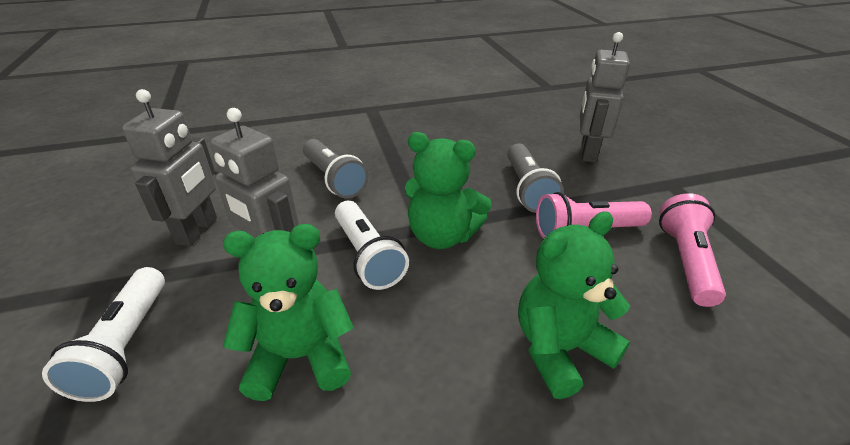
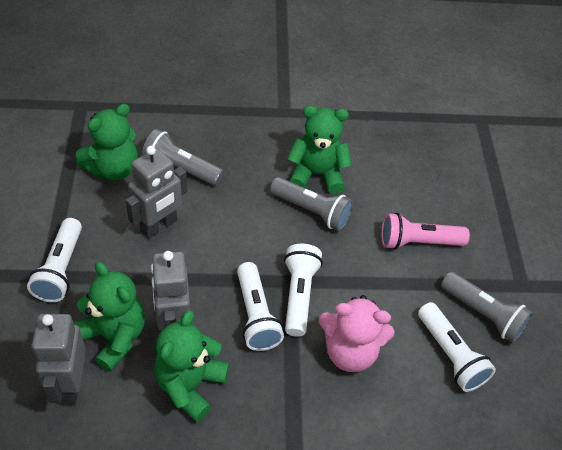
green teddy bear: 3 -> 4
grey flashlight: 2 -> 3
pink flashlight: 2 -> 1
pink teddy bear: 0 -> 1
white flashlight: 2 -> 4

